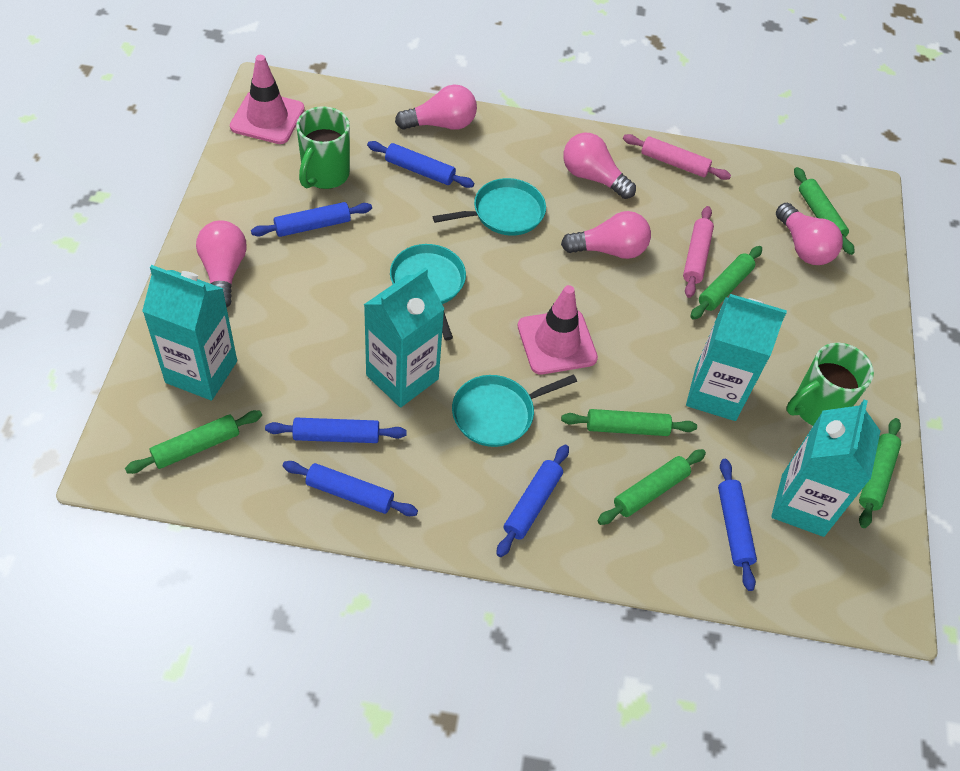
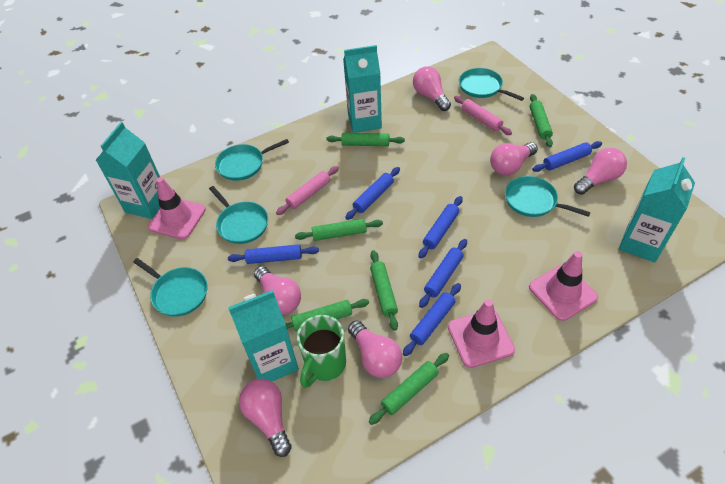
green mug: 2 -> 1
pink light bulb: 5 -> 6
pink traffic cone: 2 -> 3
turquoise pan: 3 -> 5

